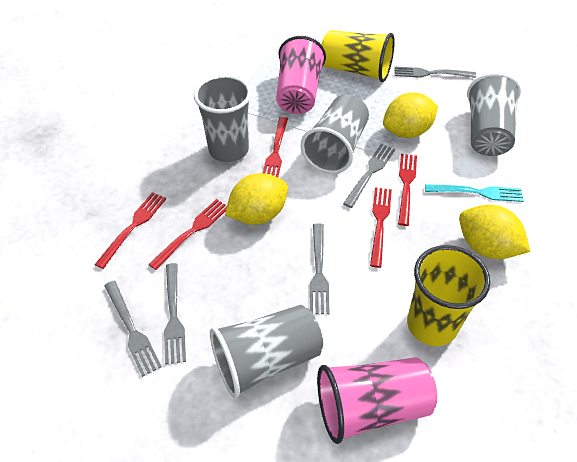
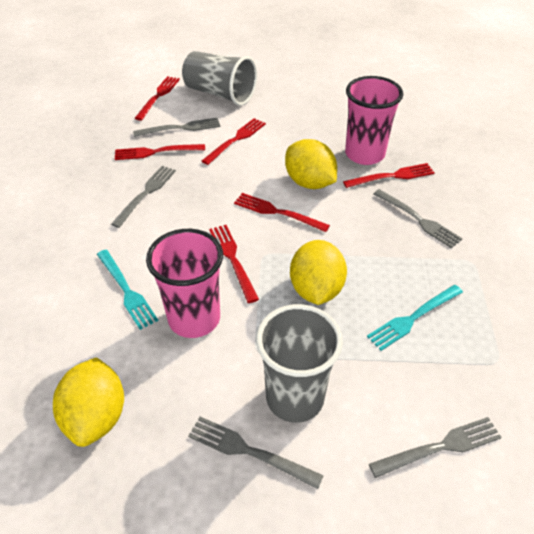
grey cup: 4 -> 2
red fork: 5 -> 6
turquoise fork: 1 -> 2
yellow cup: 2 -> 0

